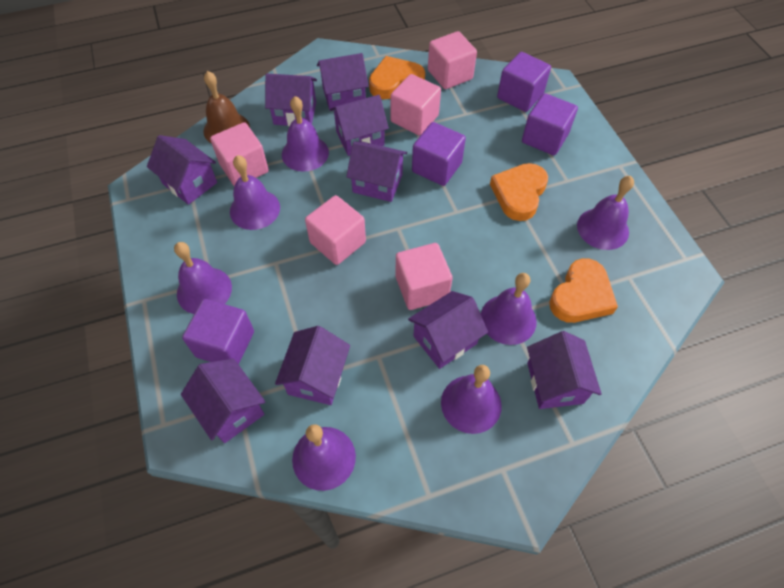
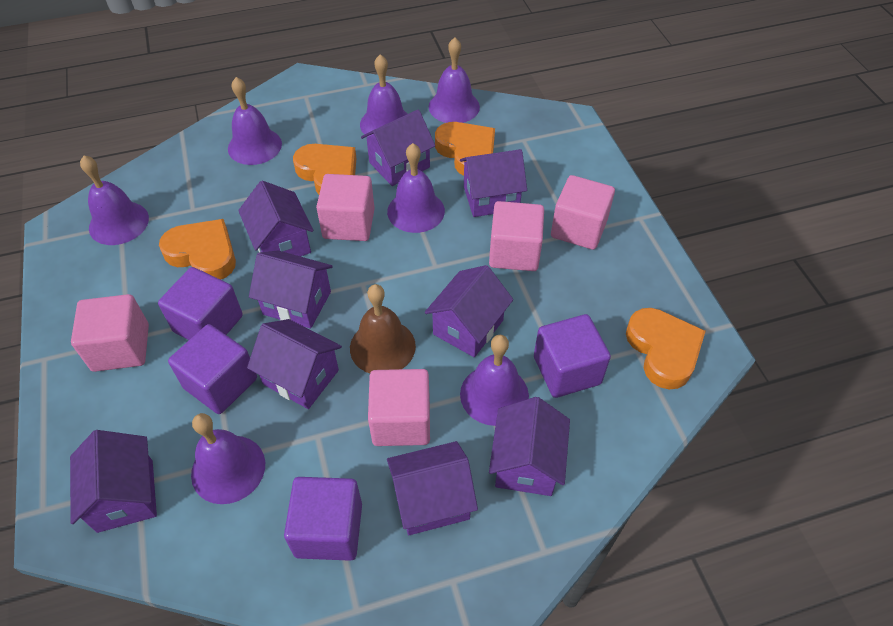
orange heart: 3 -> 4

